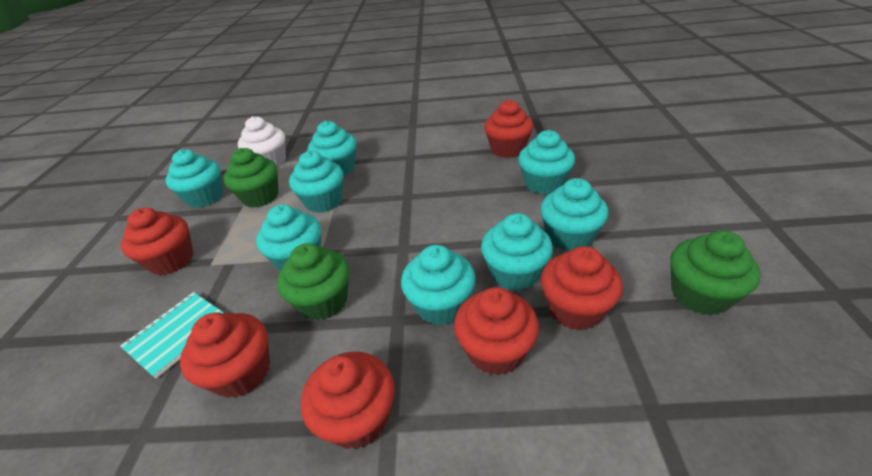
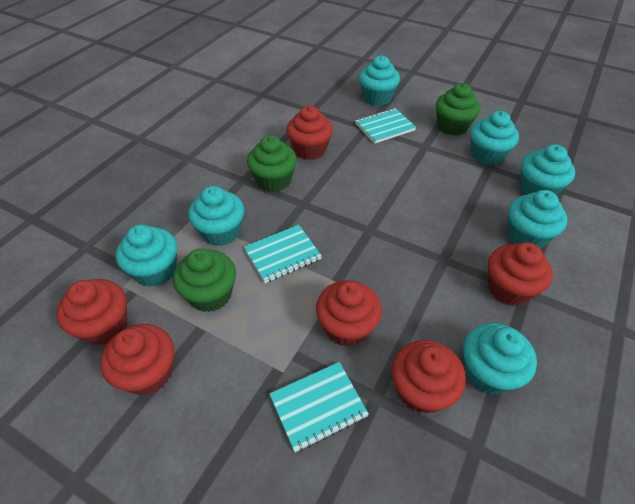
turquoise cupcake: 8 -> 7
turquoise notebook: 1 -> 3
white cupcake: 1 -> 0

